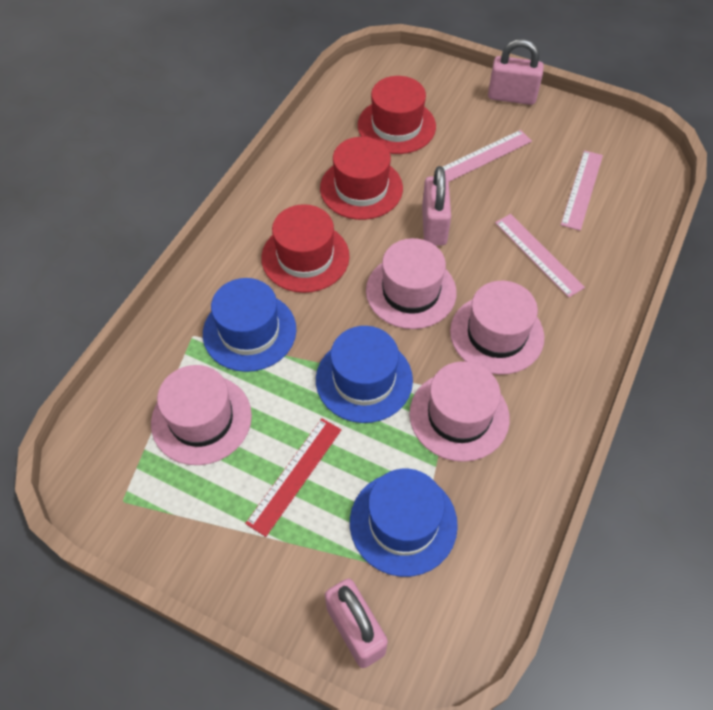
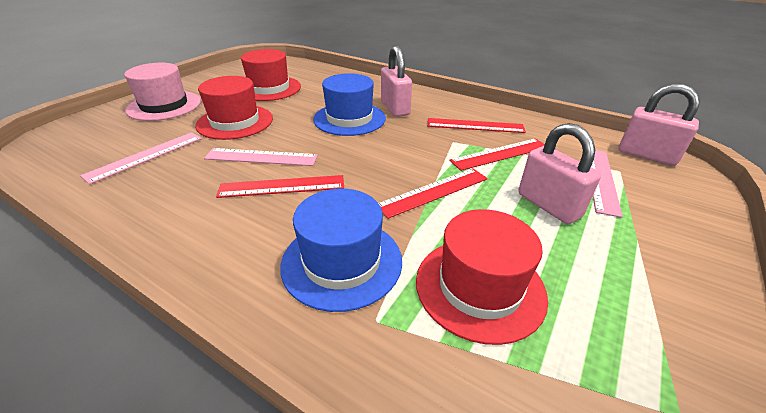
blue hat: 3 -> 2
pink hat: 4 -> 1
red ruler: 1 -> 4

